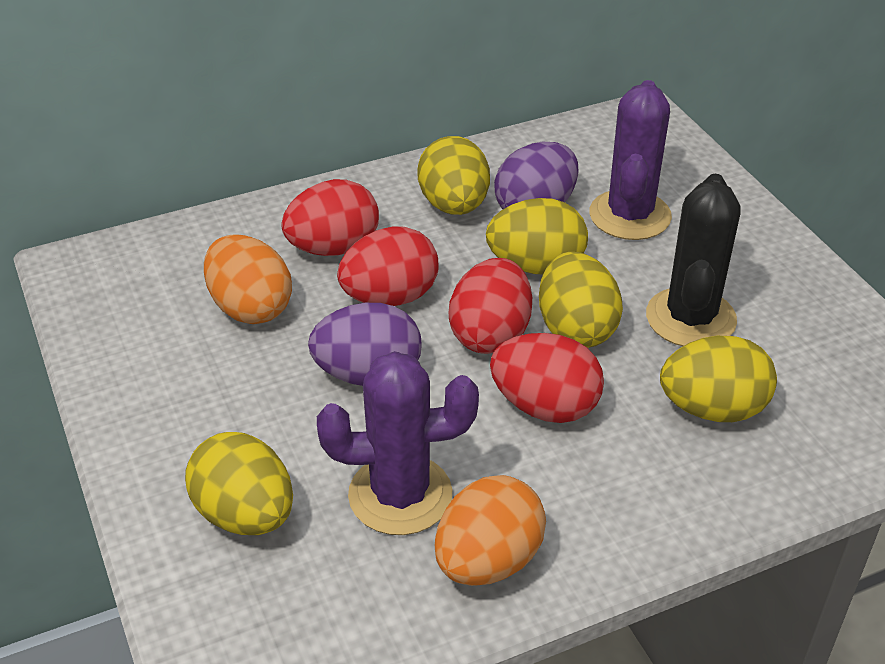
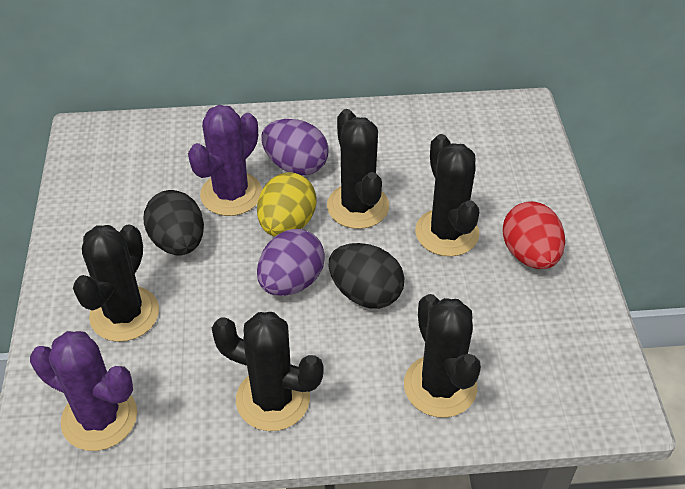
black cactus: 1 -> 5
black egg: 0 -> 2
orange egg: 2 -> 0
red egg: 4 -> 1
yellow egg: 5 -> 1

